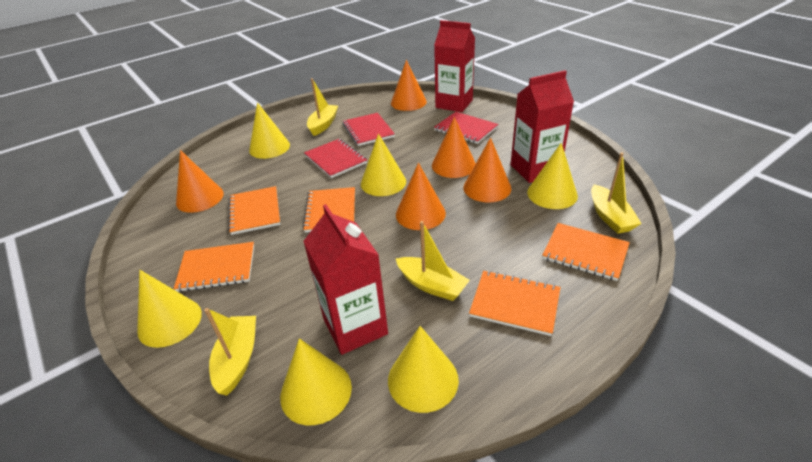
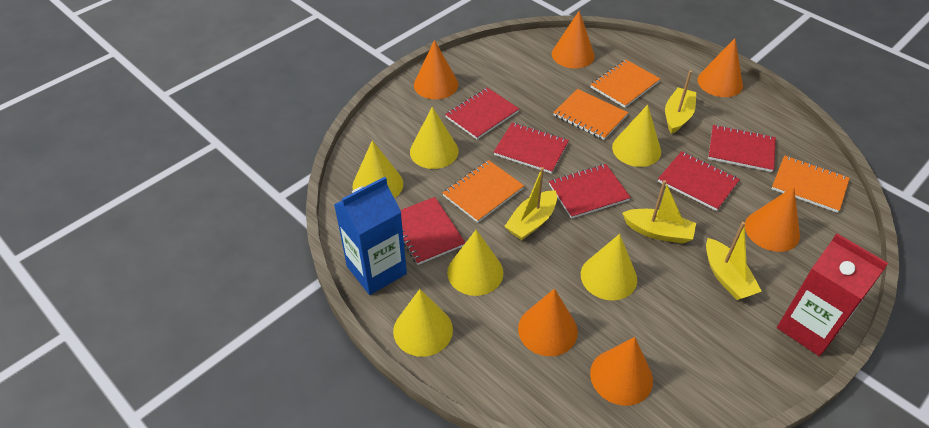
blue carton: 0 -> 1
orange cone: 5 -> 6
orange notebook: 5 -> 4
red carton: 3 -> 1
red notebook: 3 -> 6

